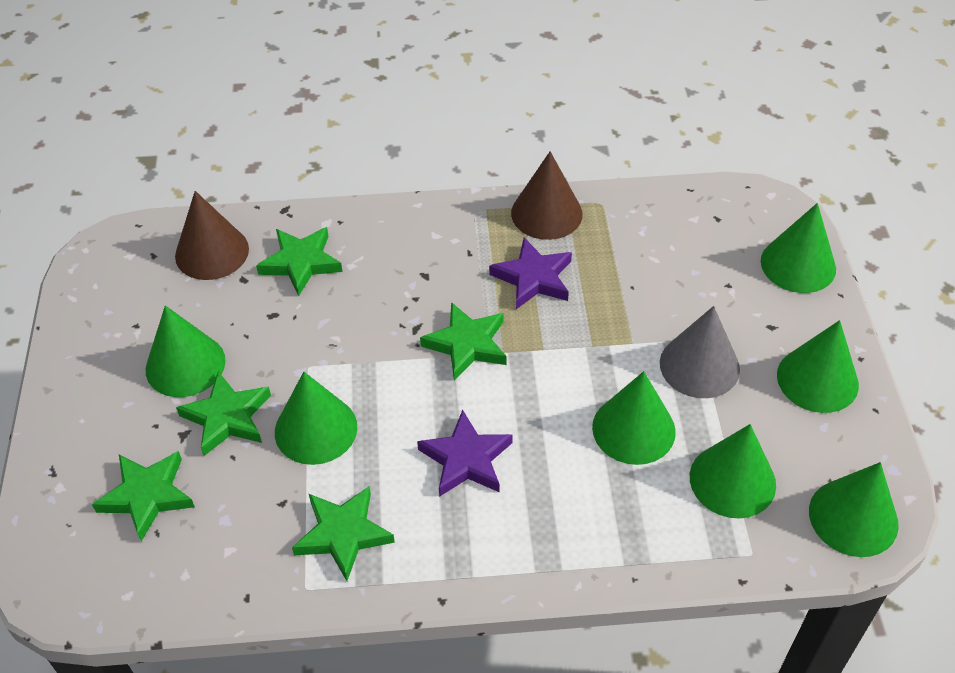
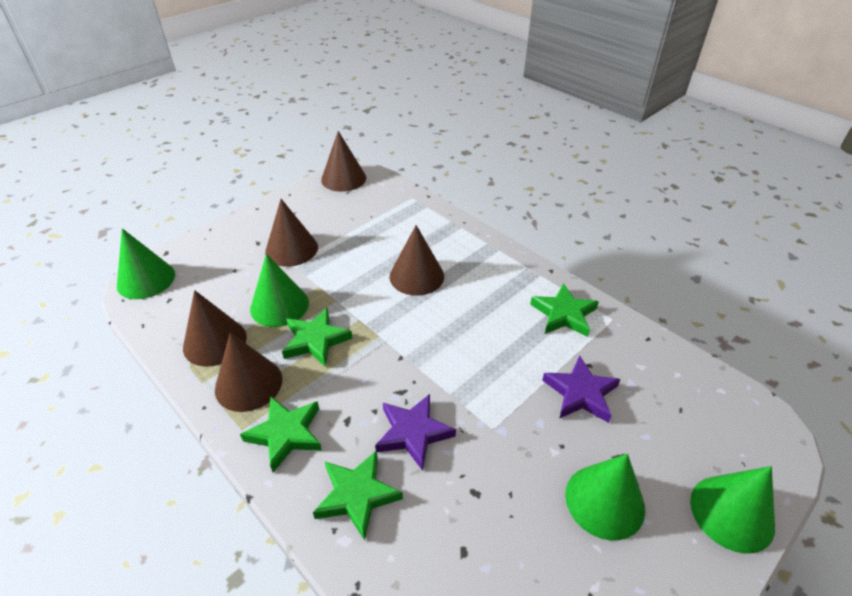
brown cone: 2 -> 5
green cone: 7 -> 4
green star: 5 -> 4
grey cone: 1 -> 0

